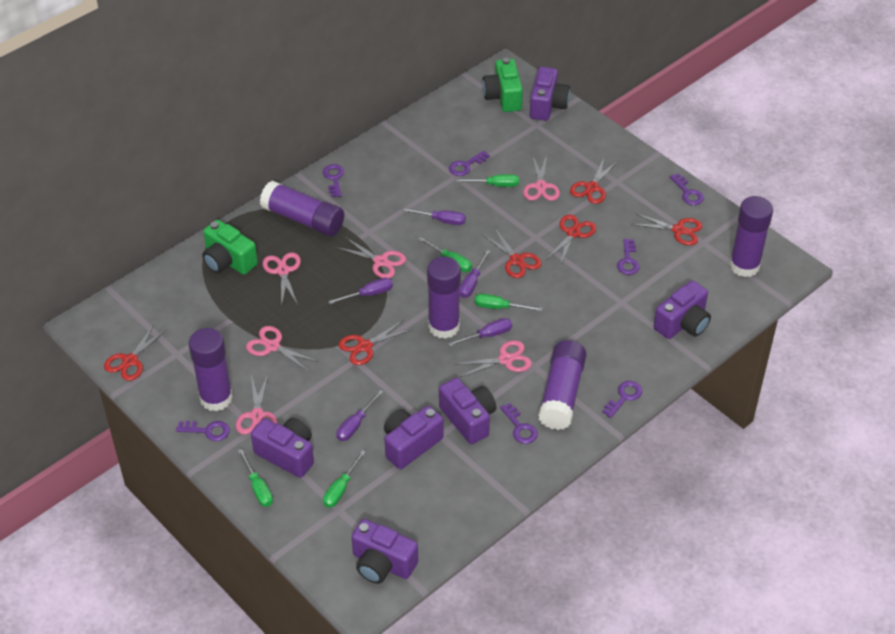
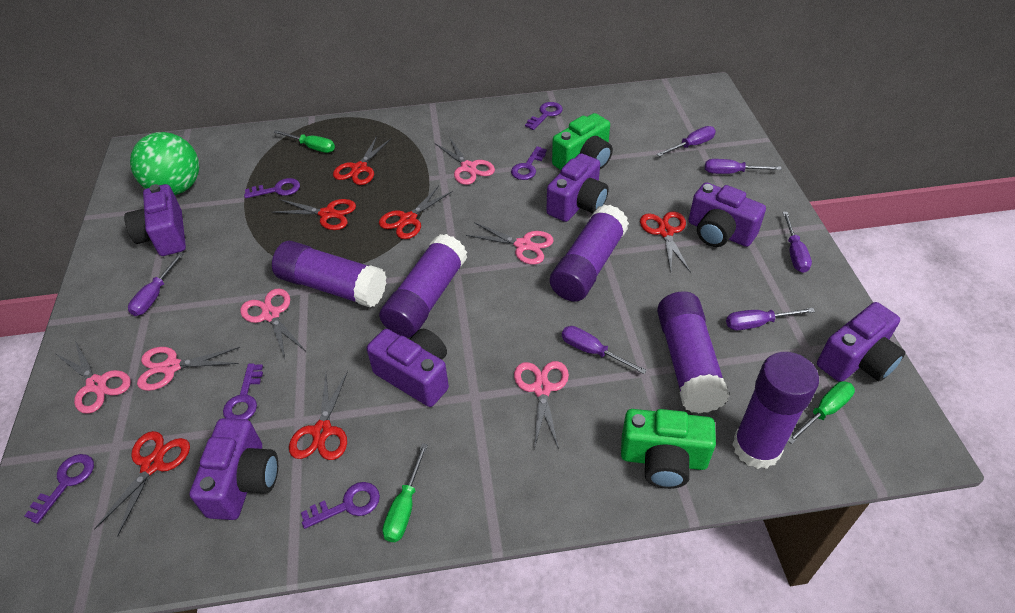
green ball: 0 -> 1
green screwdriver: 5 -> 3
purple key: 7 -> 6
purple screwdriver: 5 -> 6

